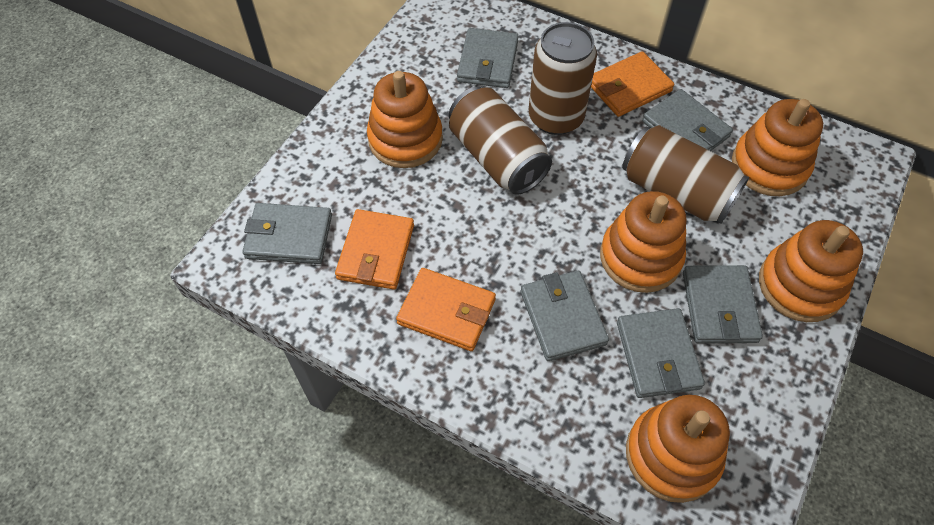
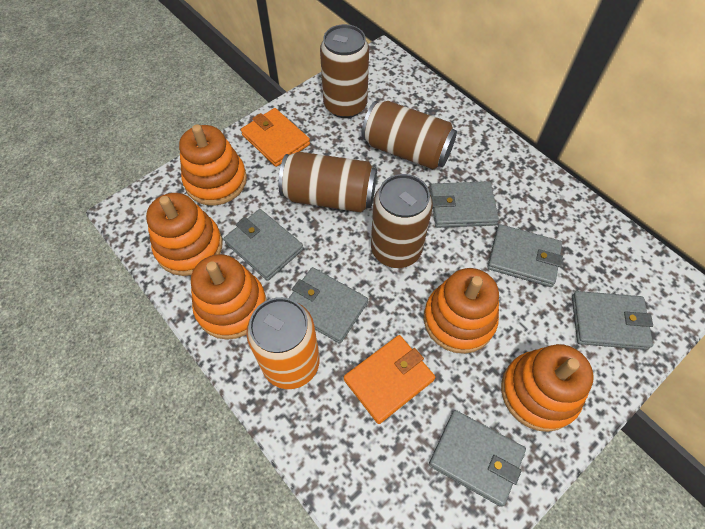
brown can: 3 -> 4
orange can: 0 -> 1
orange wallet: 3 -> 2

